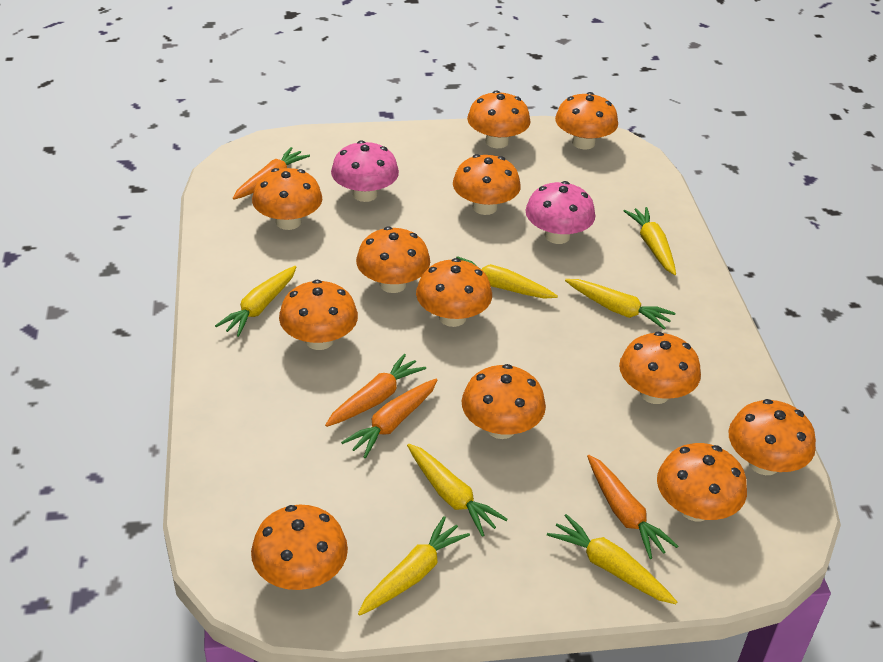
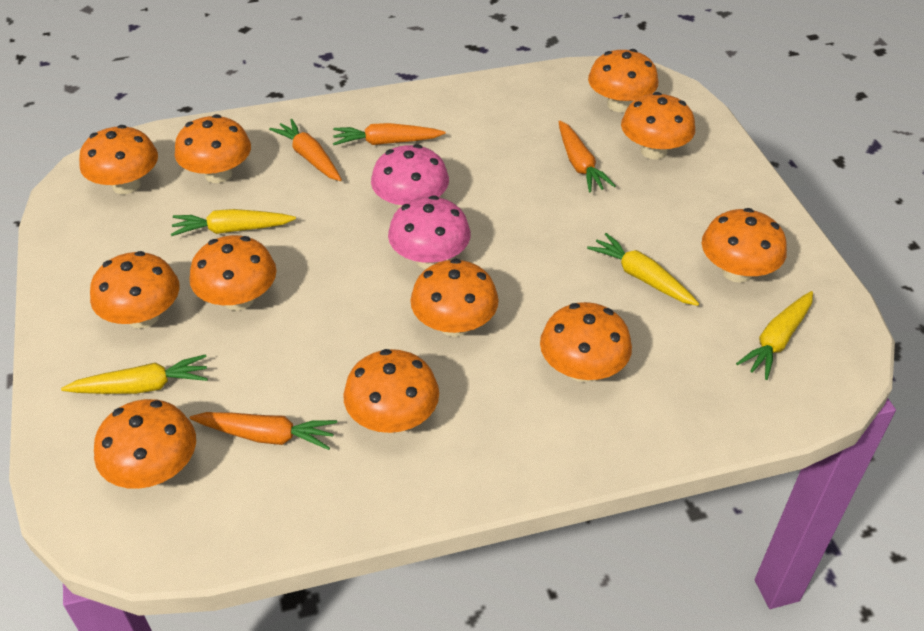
orange mushroom: 12 -> 11
yellow carrot: 7 -> 4

